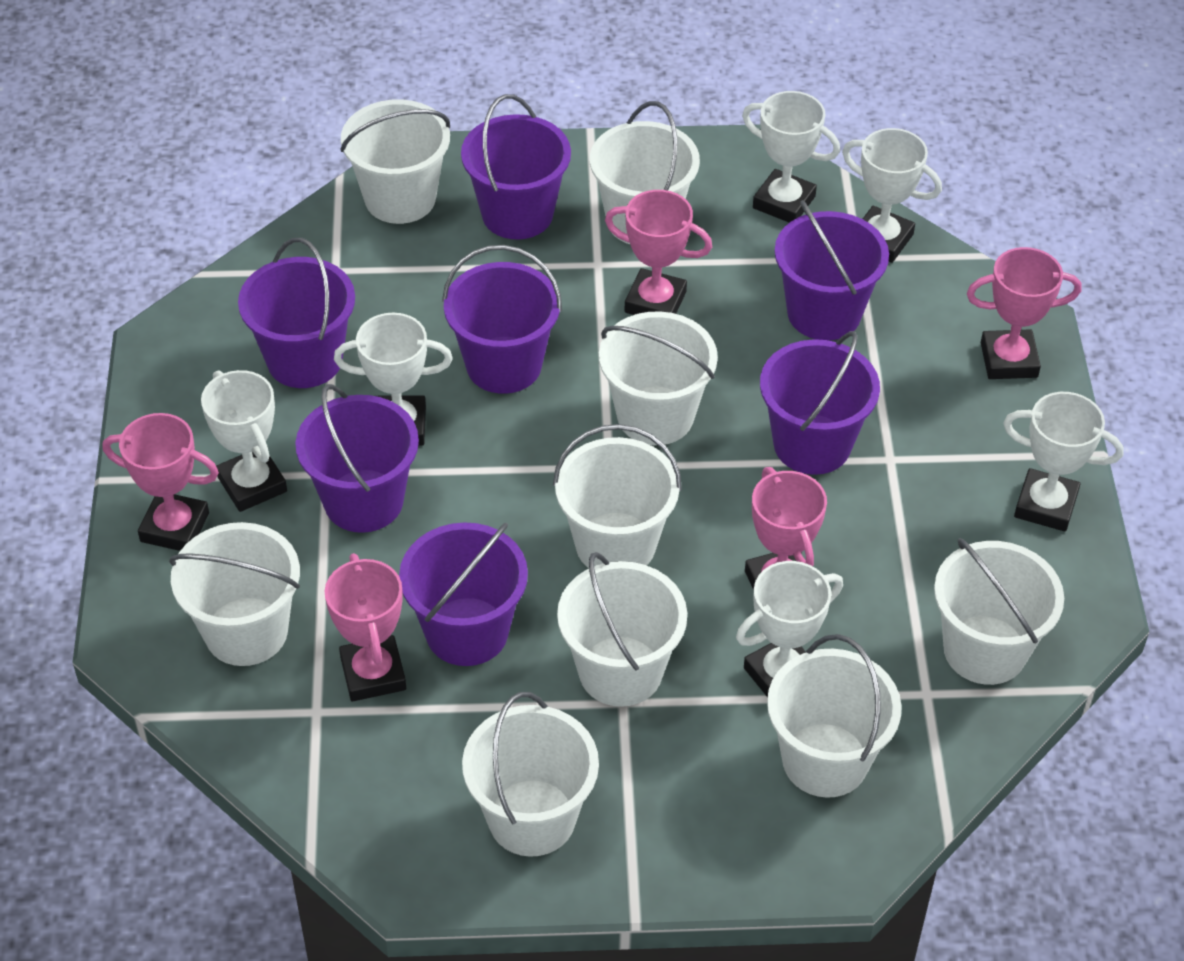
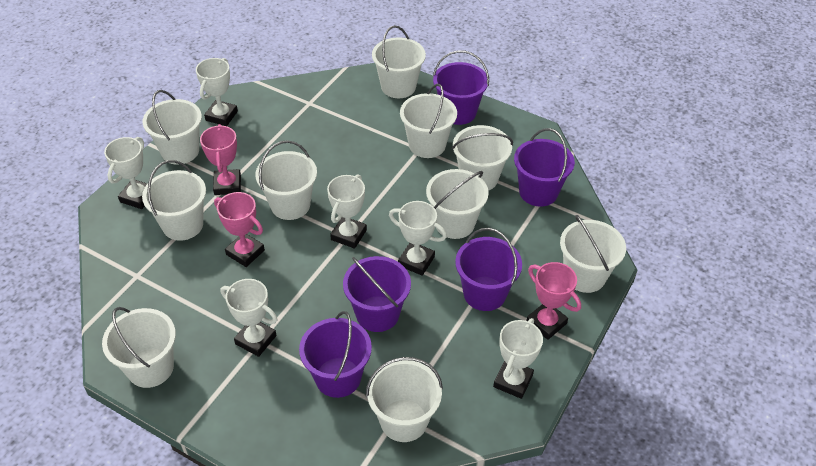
pink trophy: 5 -> 3
purple bucket: 7 -> 5
white bucket: 9 -> 10

